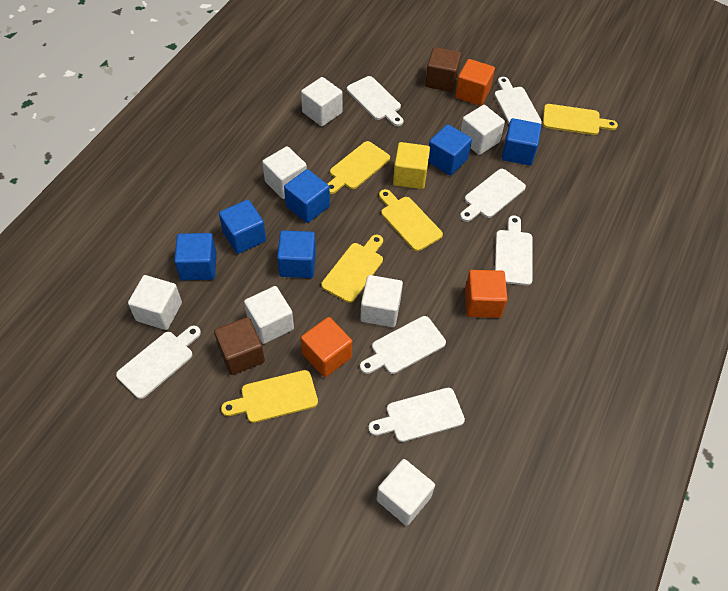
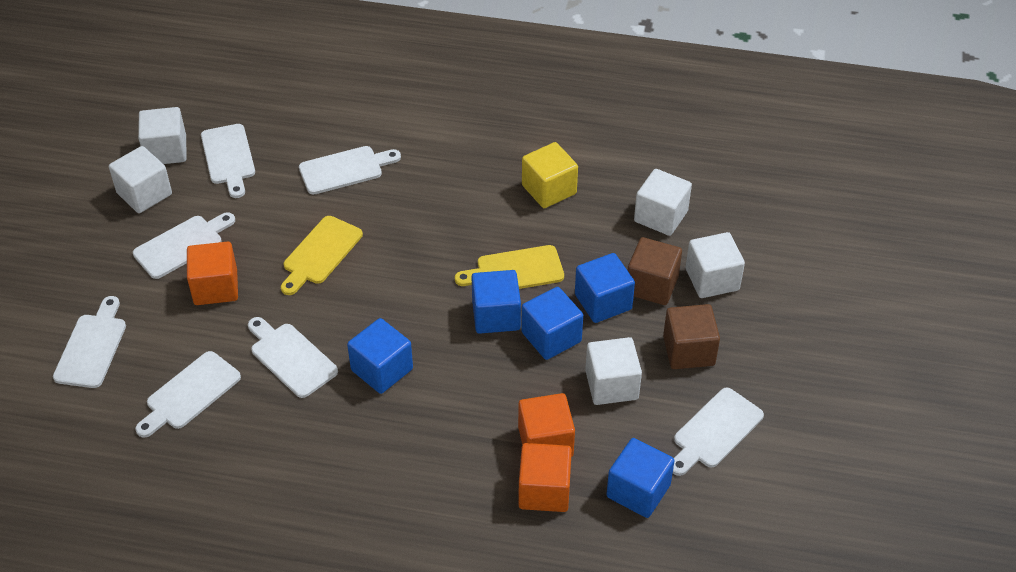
blue cube: 6 -> 5
white cube: 7 -> 5
yellow cutting board: 5 -> 2

